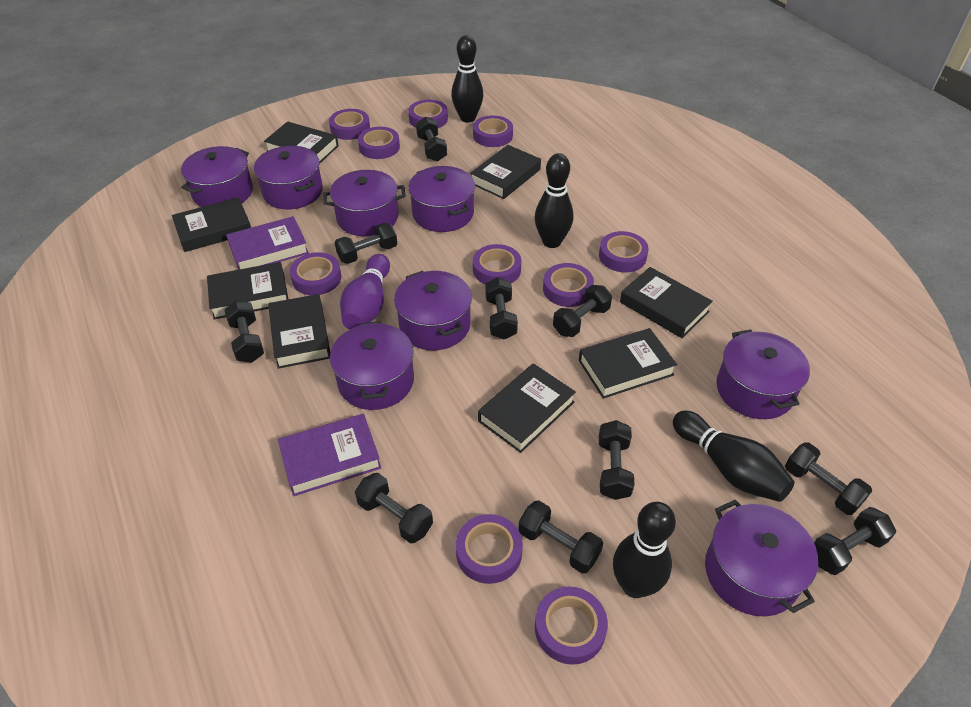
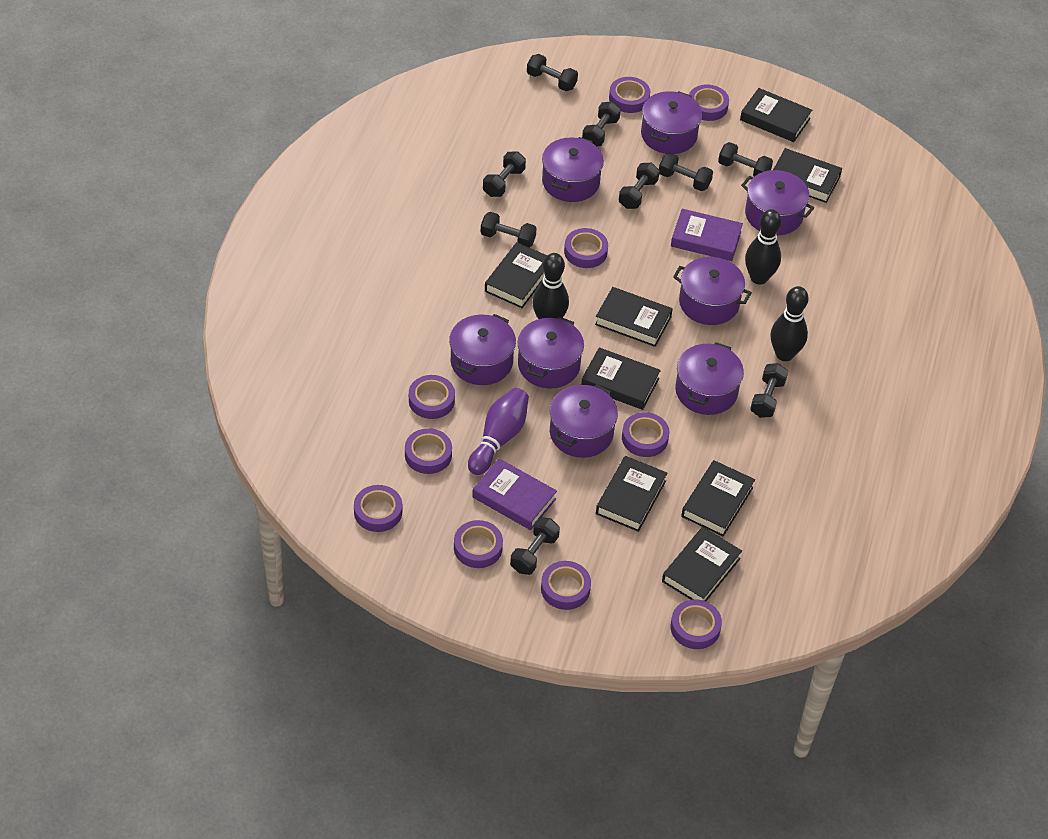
black bowling pin: 4 -> 3
black dumbbell: 10 -> 9

